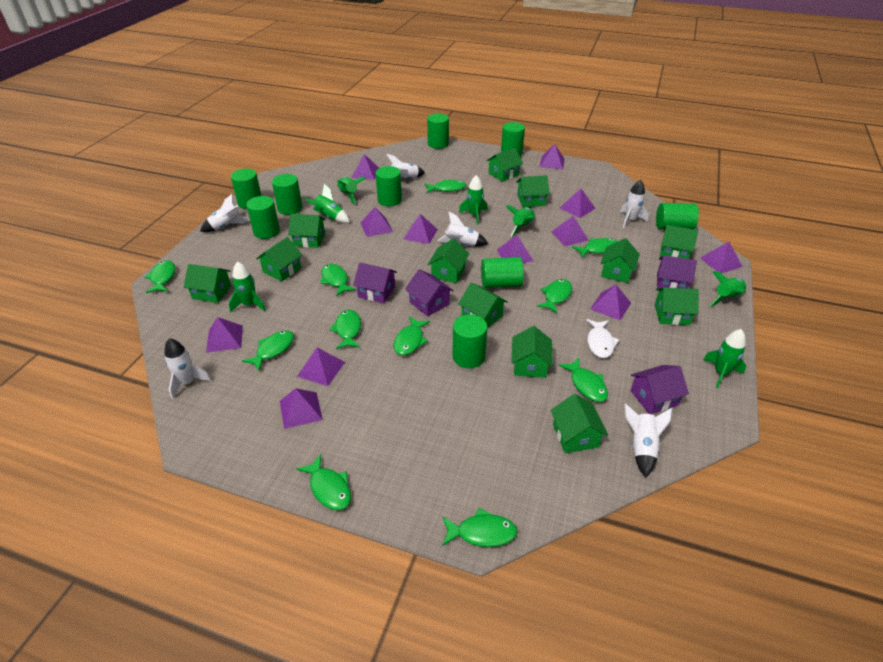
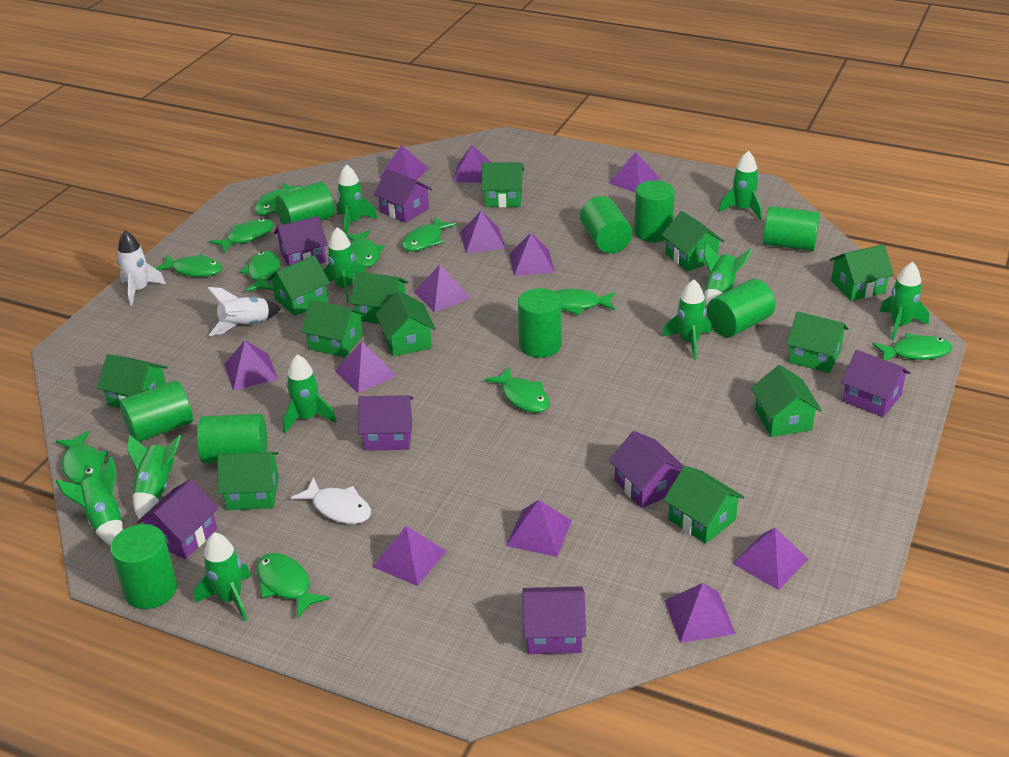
green rocket: 7 -> 10
purple house: 4 -> 7
white rocket: 6 -> 2

